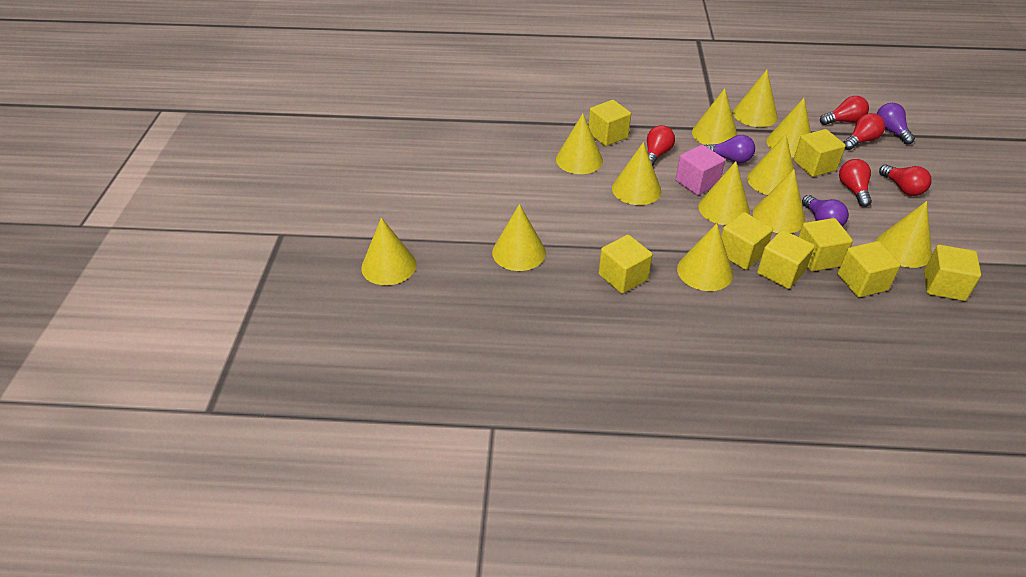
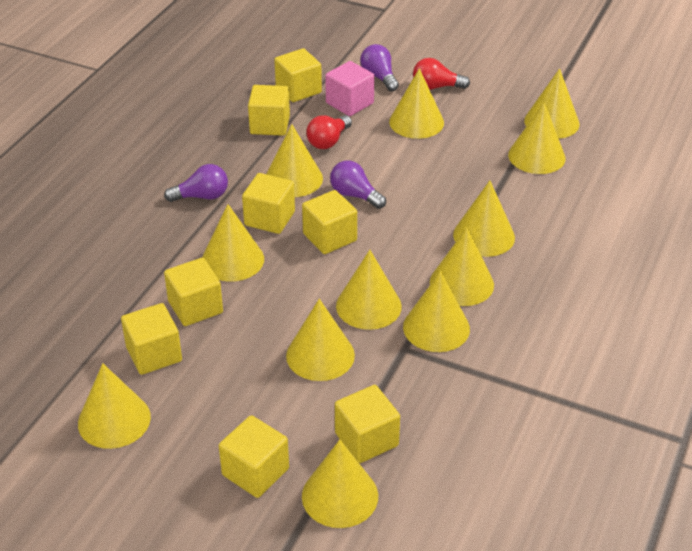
red light bulb: 5 -> 2

